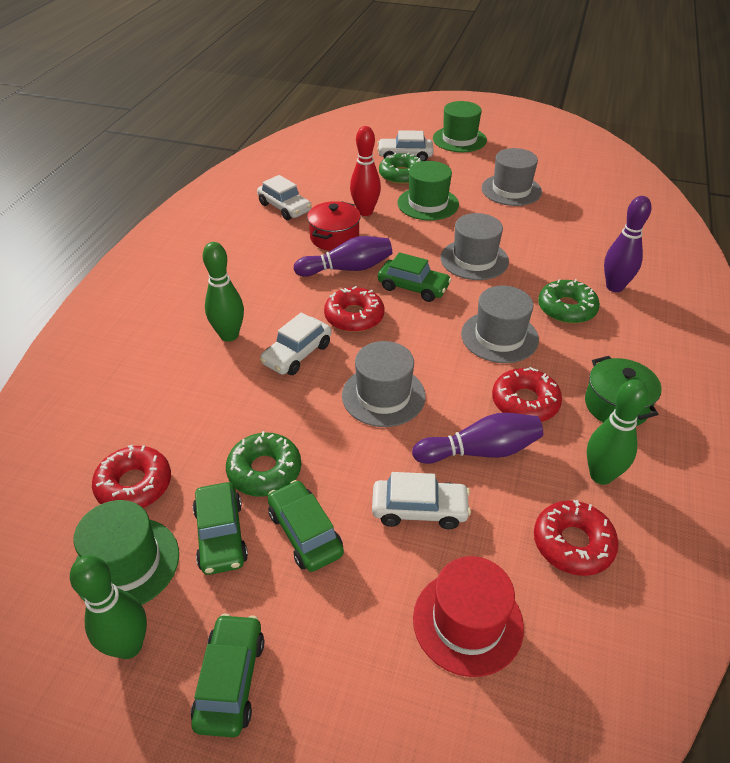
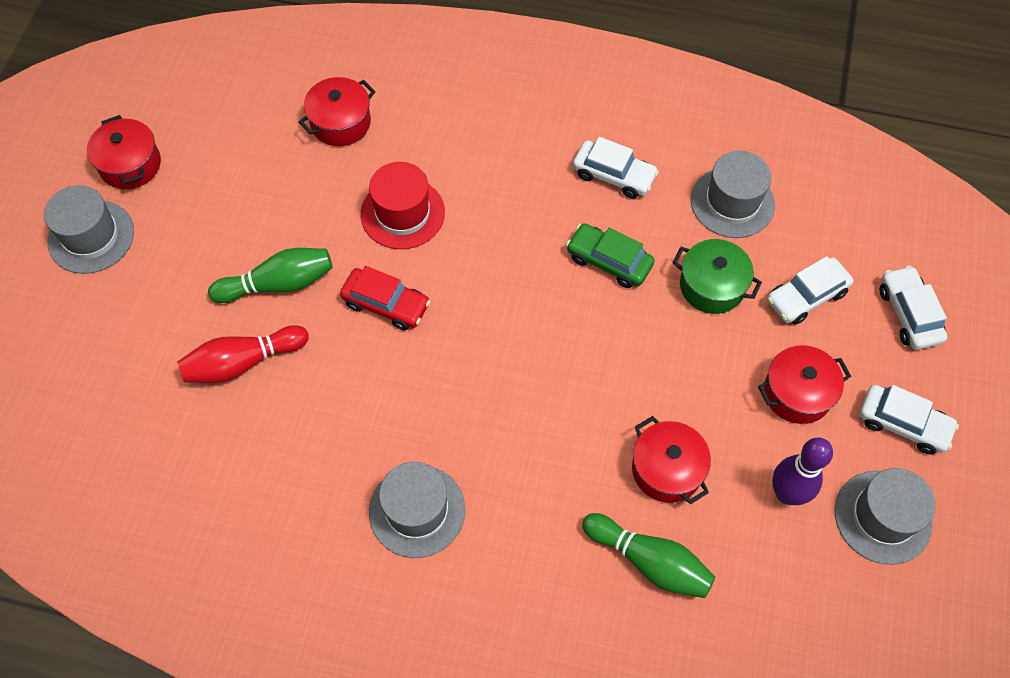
green bowling pin: 3 -> 2
green car: 4 -> 1
green donut: 3 -> 0
green hat: 3 -> 0
purple bowling pin: 3 -> 1
red car: 0 -> 1
red donut: 4 -> 0
red pot: 1 -> 4

